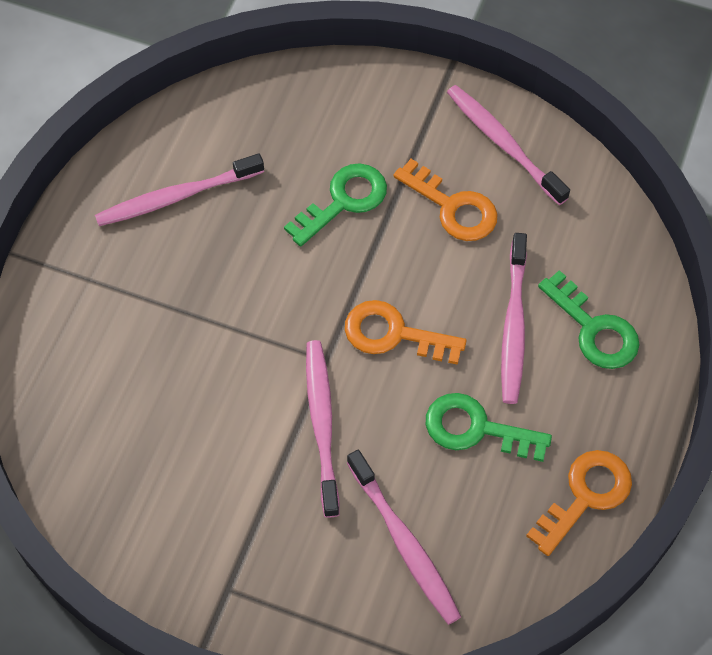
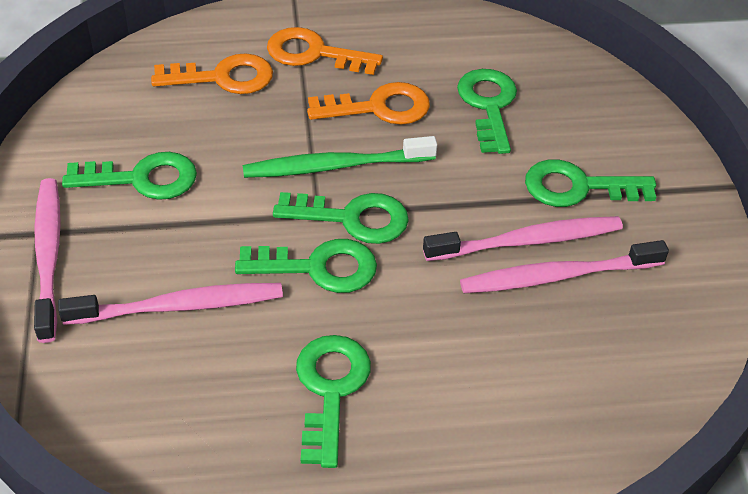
green key: 3 -> 6
green toothbrush: 0 -> 1
pink toothbrush: 5 -> 4

